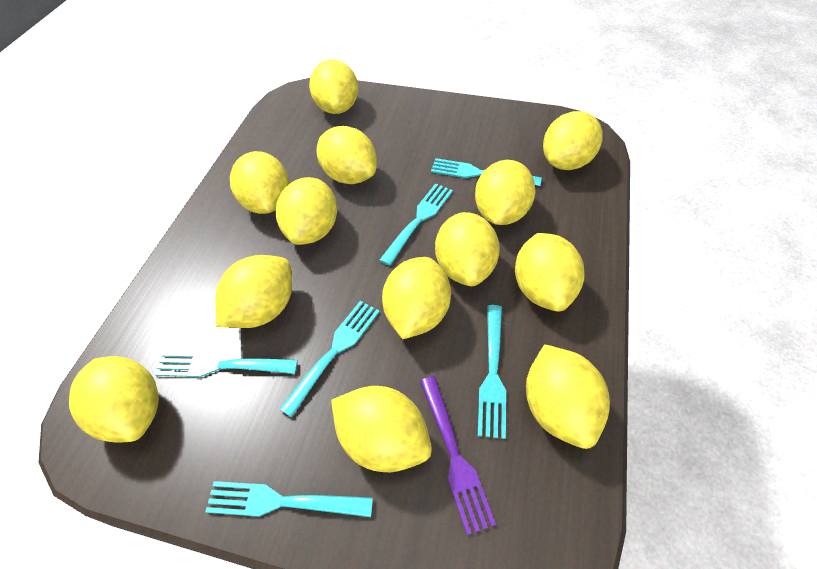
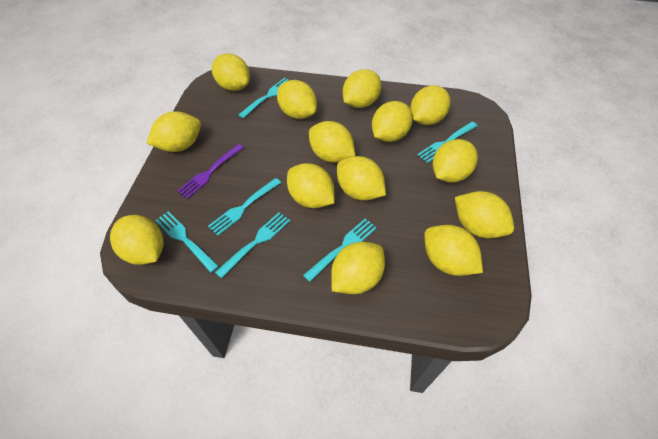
yellow lemon: 13 -> 14

